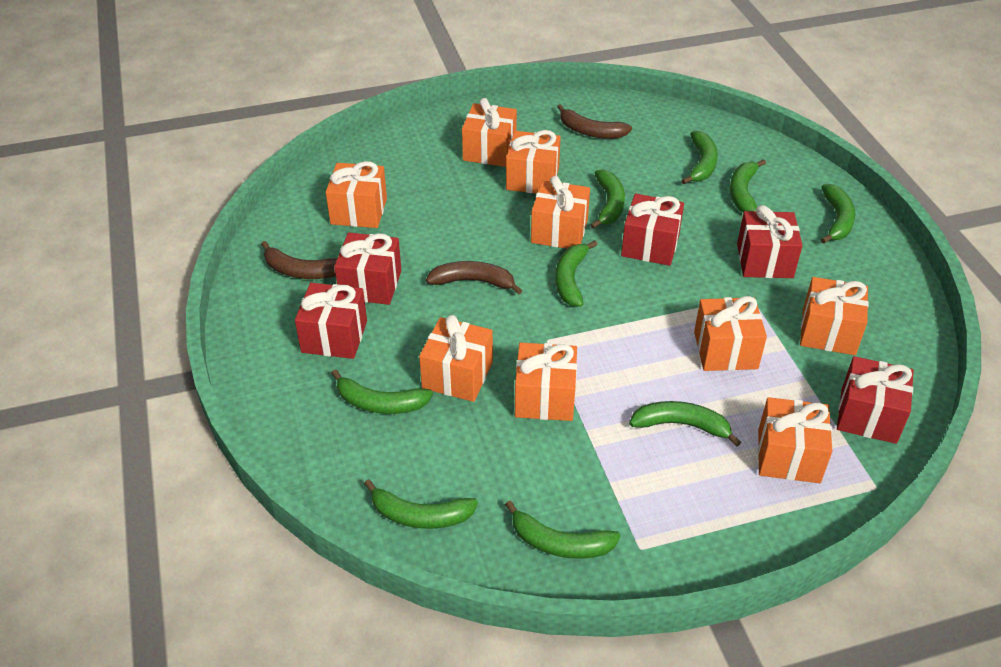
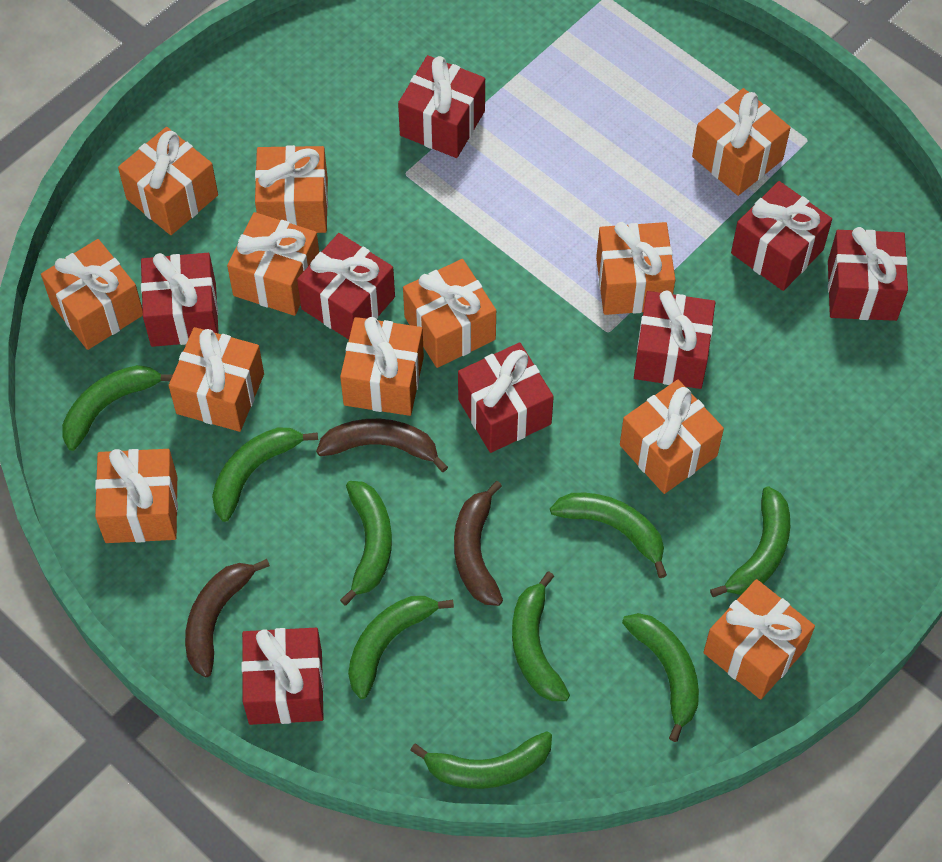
orange gift: 9 -> 12
red gift: 5 -> 8

